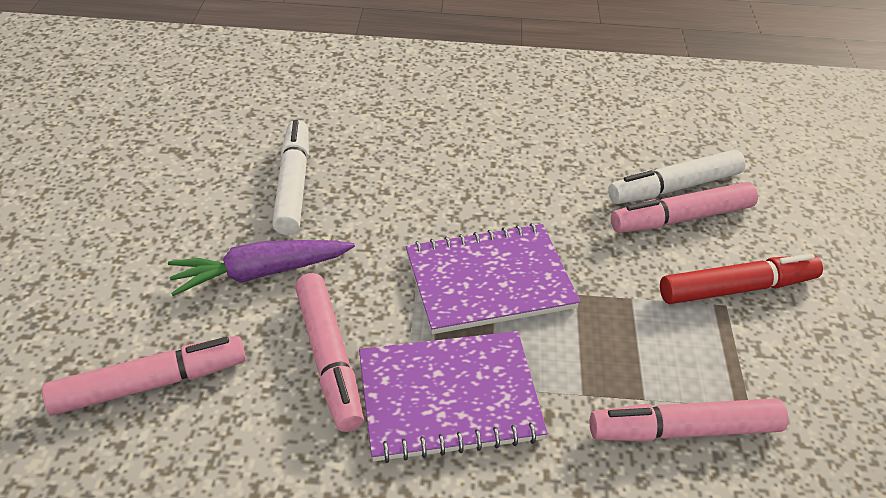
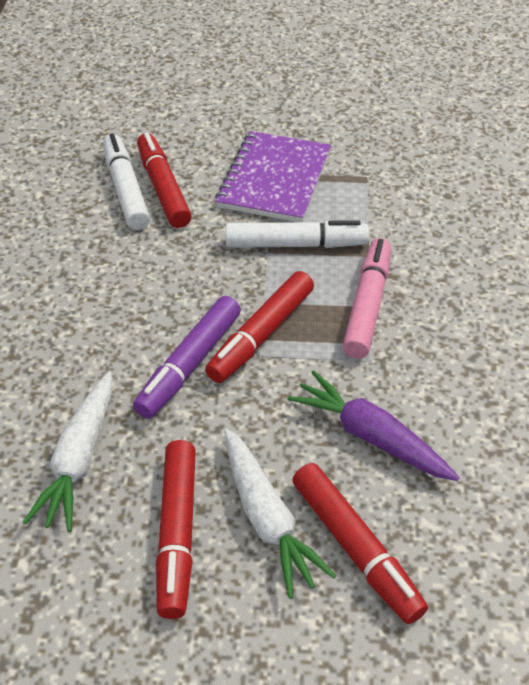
pink marker: 4 -> 1
purple marker: 0 -> 1
purple notebook: 2 -> 1
red marker: 1 -> 4
white carrot: 0 -> 2

